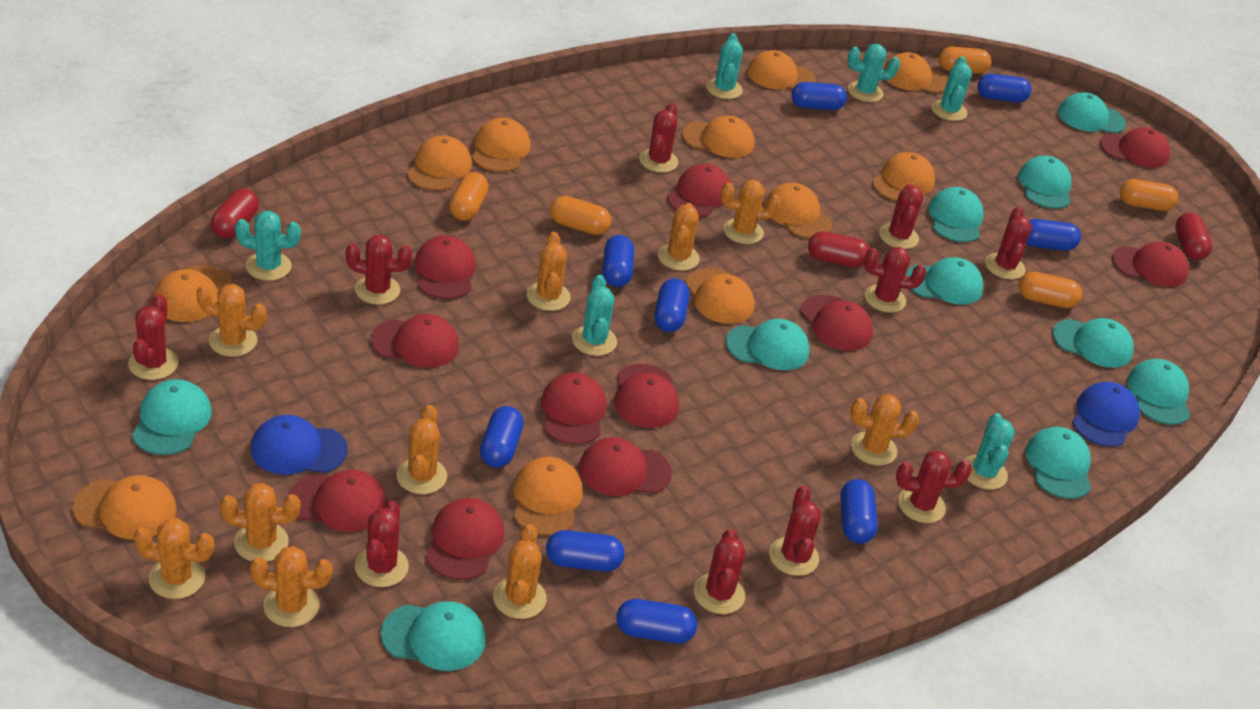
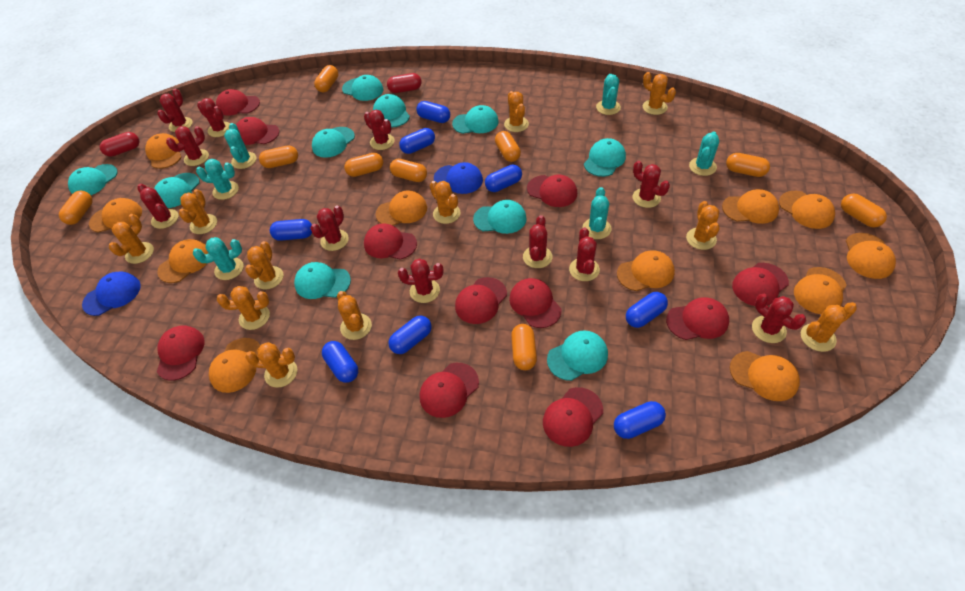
blue capsule: 9 -> 8
orange cactus: 10 -> 11
orange capsule: 5 -> 9
red cactus: 10 -> 11
red capsule: 3 -> 2

